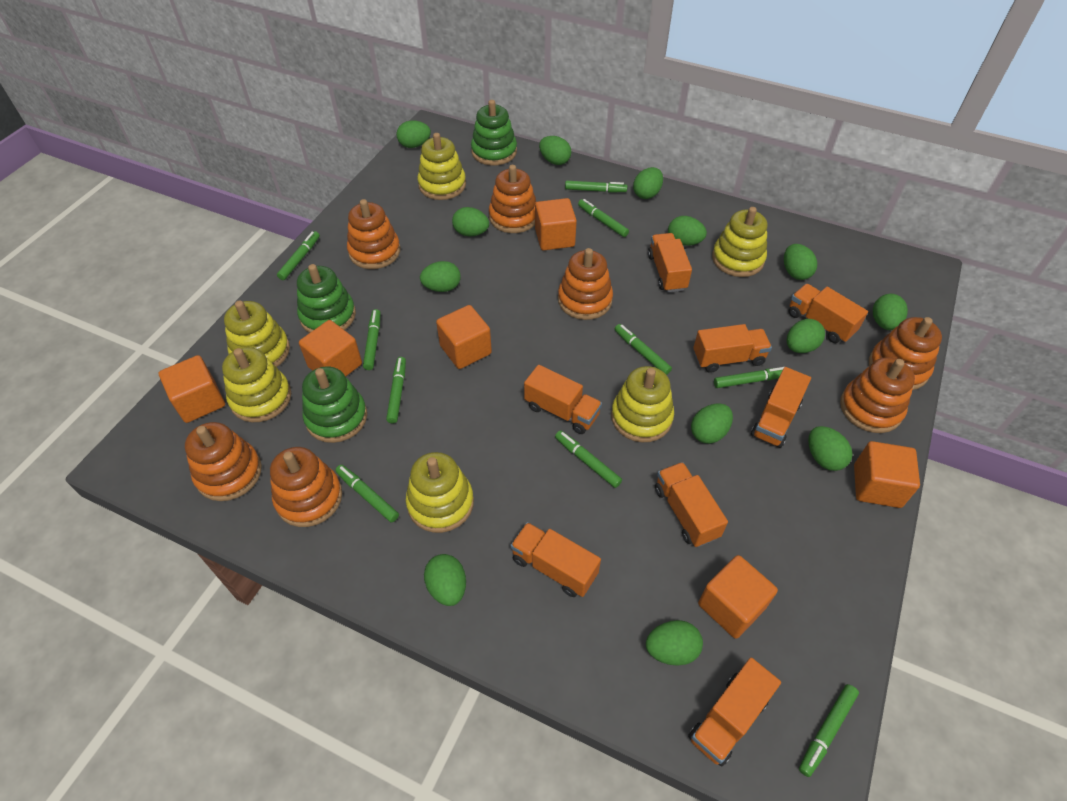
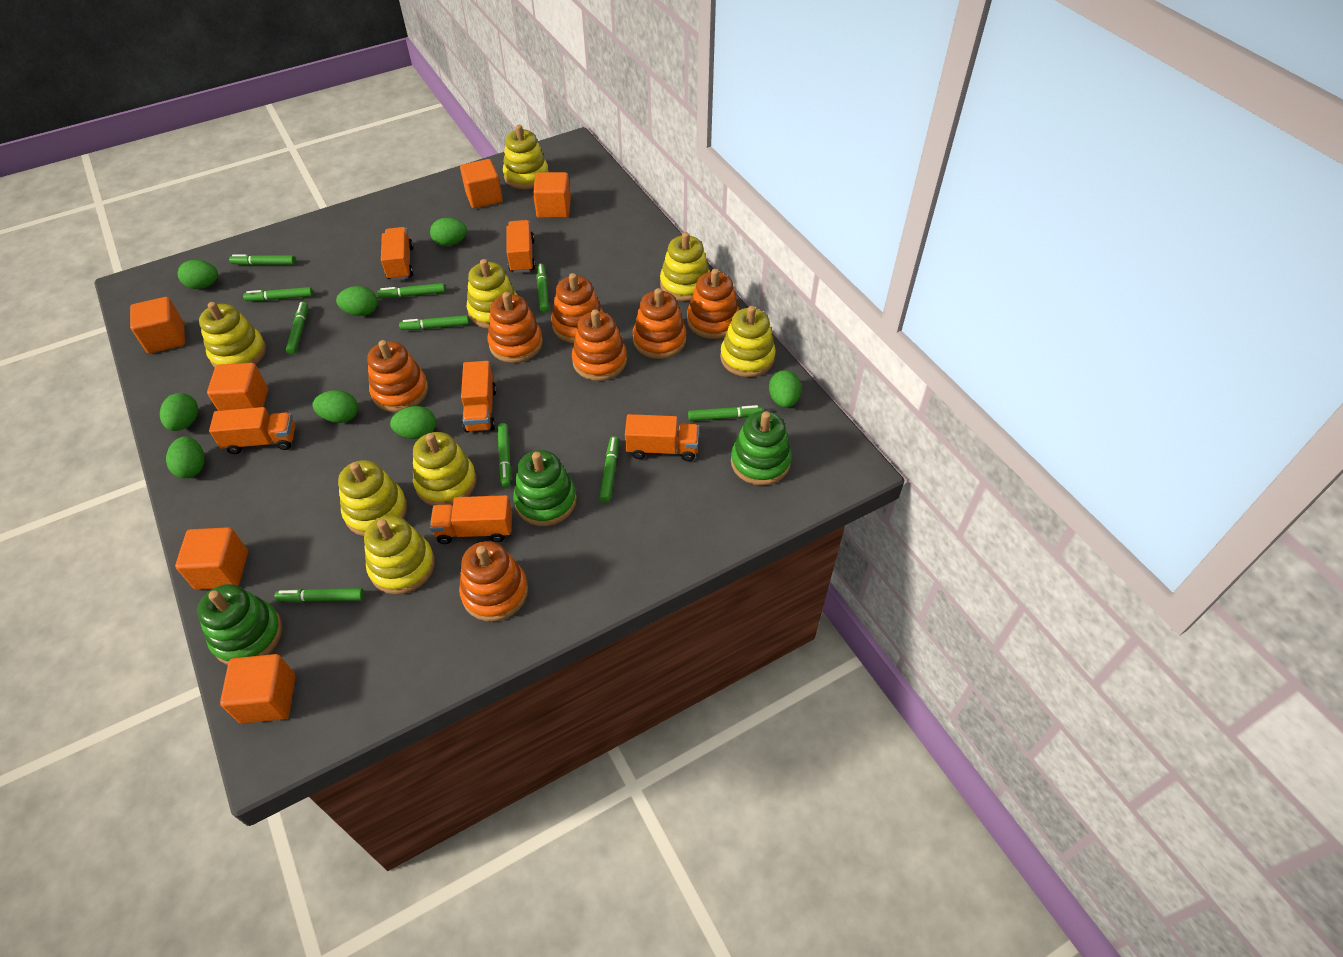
green egg: 13 -> 8
orange truck: 8 -> 6
yellow stacking toy: 6 -> 8

